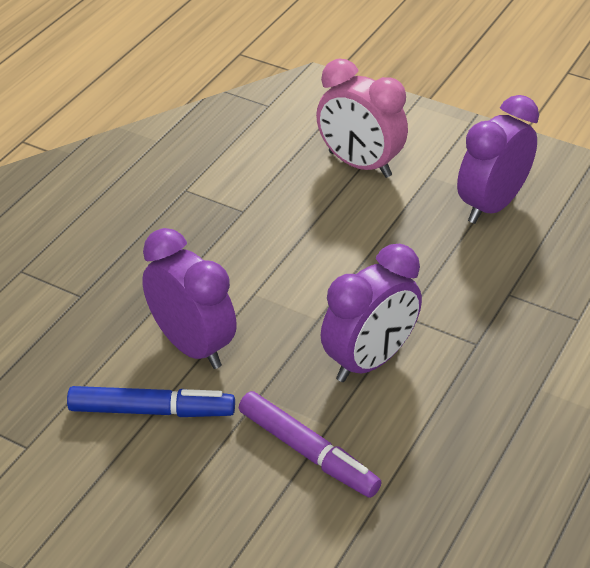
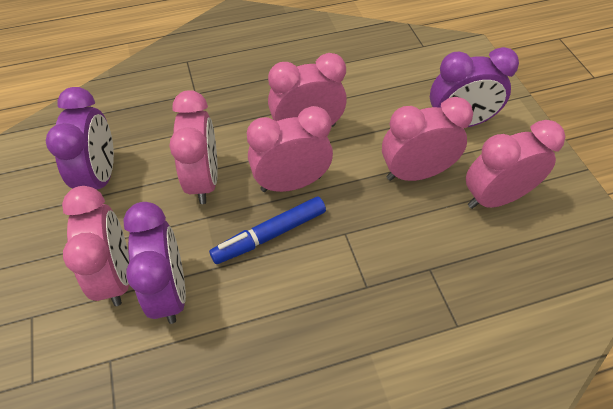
pink clock: 1 -> 6
purple marker: 1 -> 0

